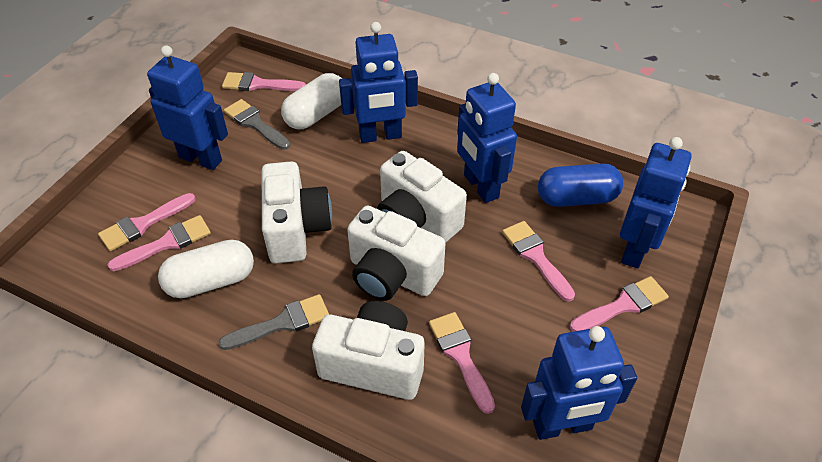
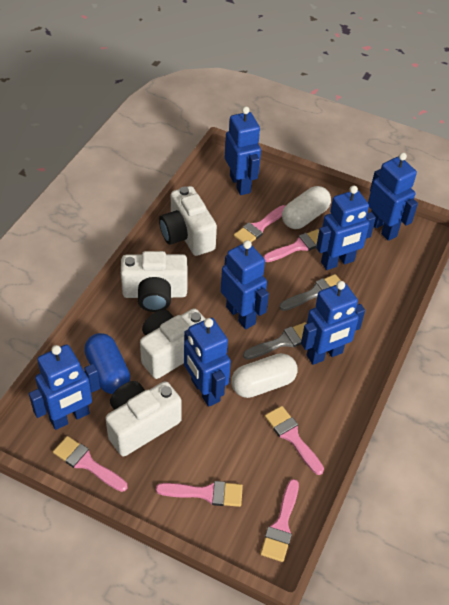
blue robot: 5 -> 7

